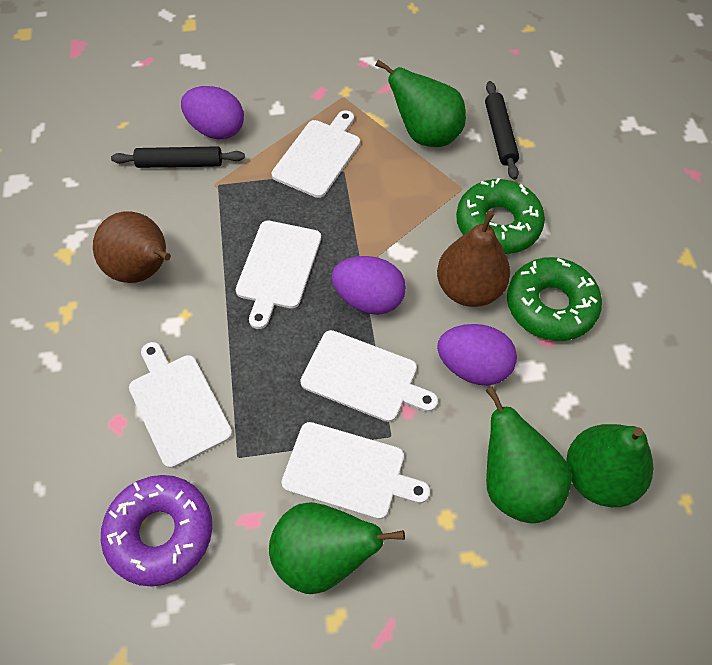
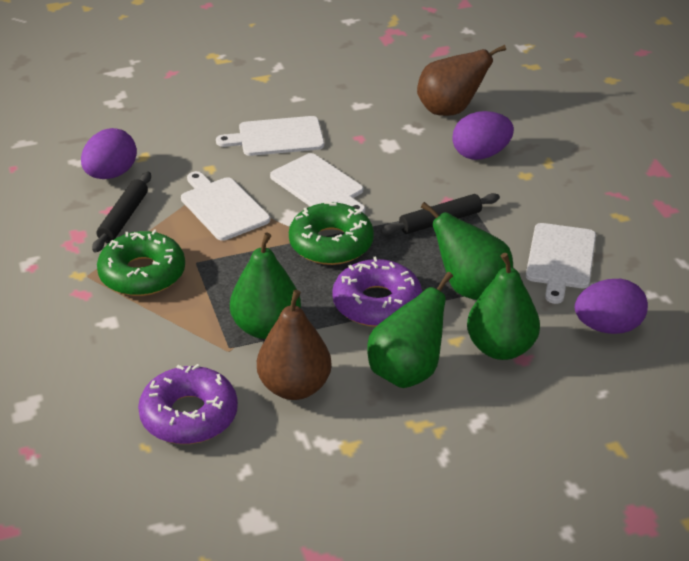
purple donut: 1 -> 2
white cutting board: 5 -> 4

